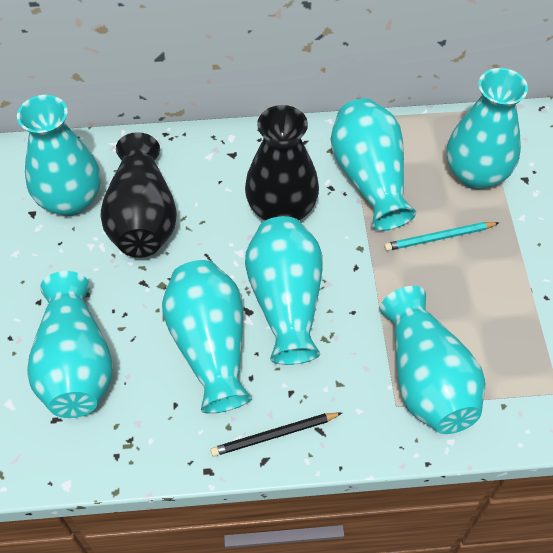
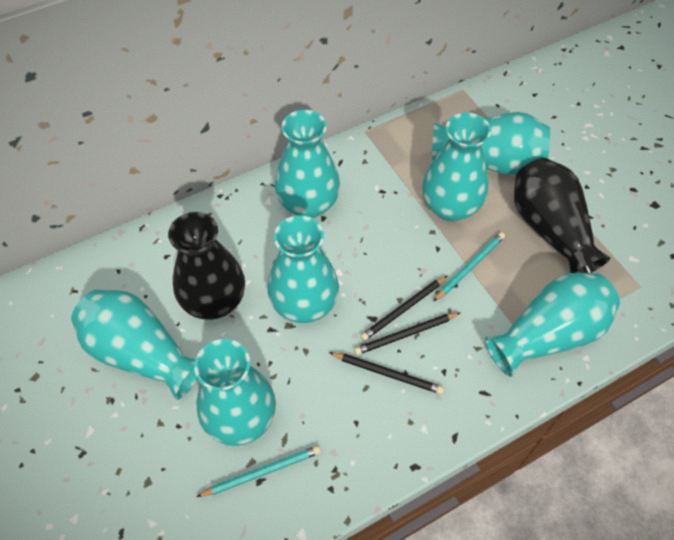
black pencil: 1 -> 3
turquoise pencil: 1 -> 2

